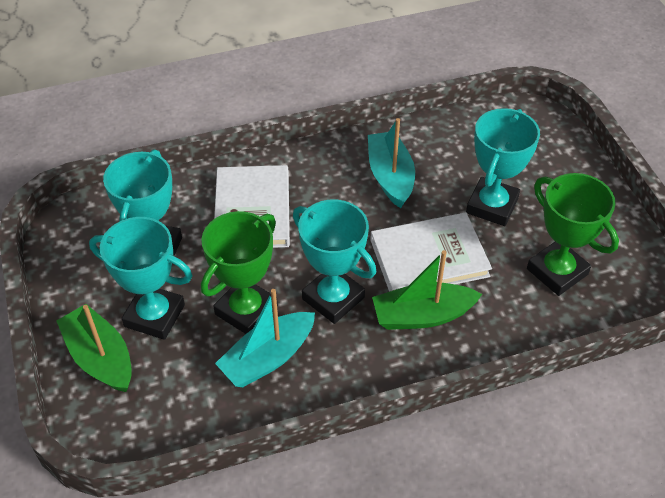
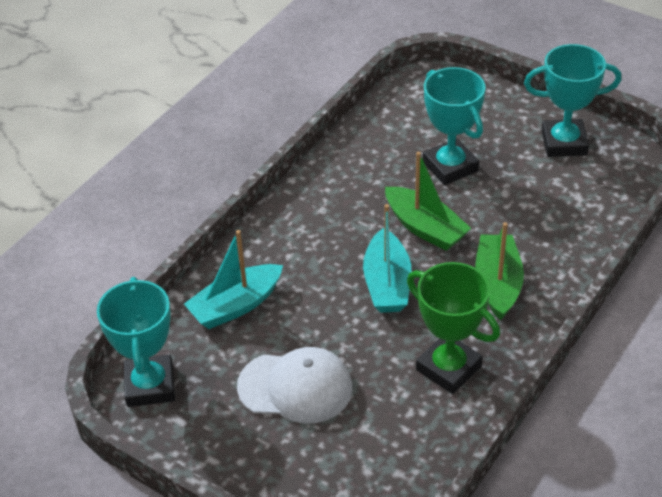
green trophy: 2 -> 1
turquoise trophy: 4 -> 3
white book: 2 -> 0
white cap: 0 -> 1

